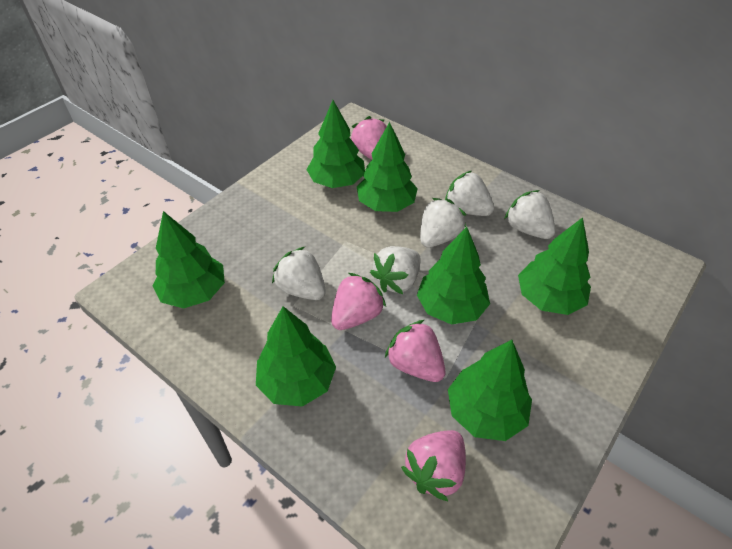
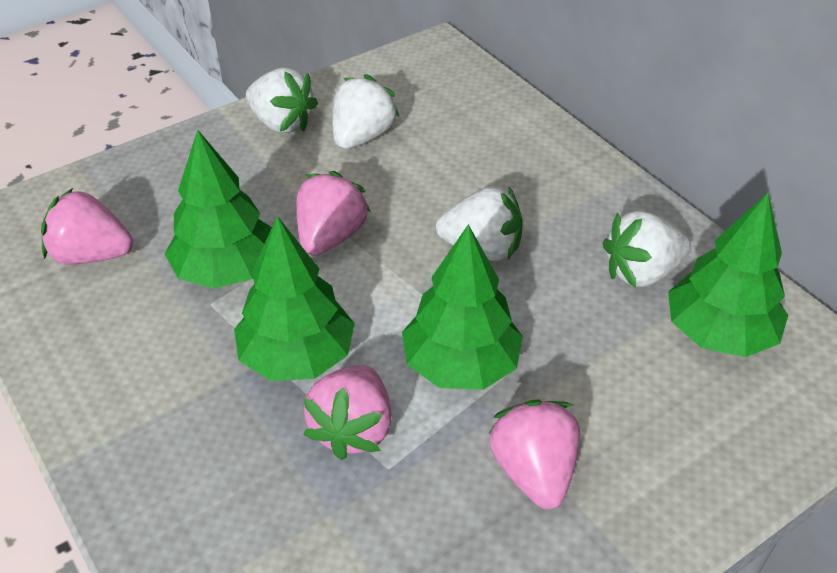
green tree: 7 -> 4
white strawberry: 5 -> 4

